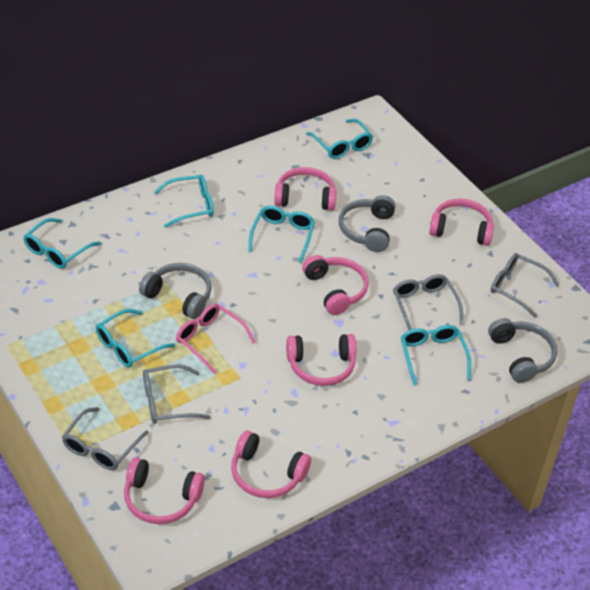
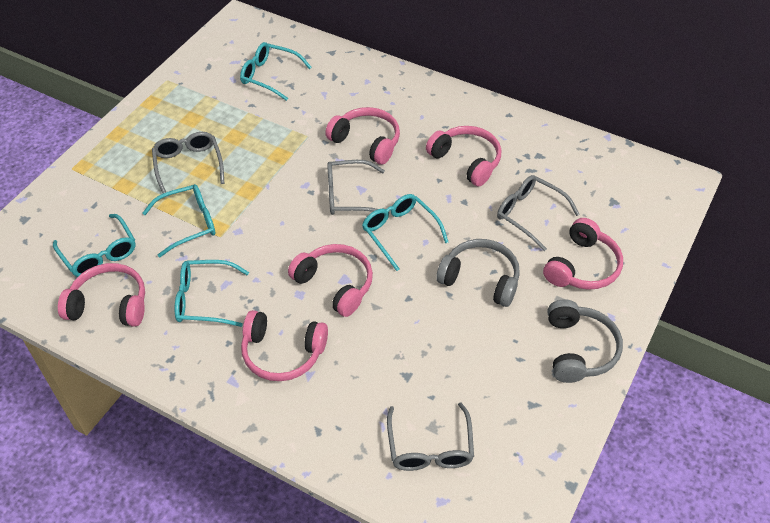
grey headphones: 3 -> 2
pink glasses: 1 -> 0
turquoise glasses: 6 -> 5

